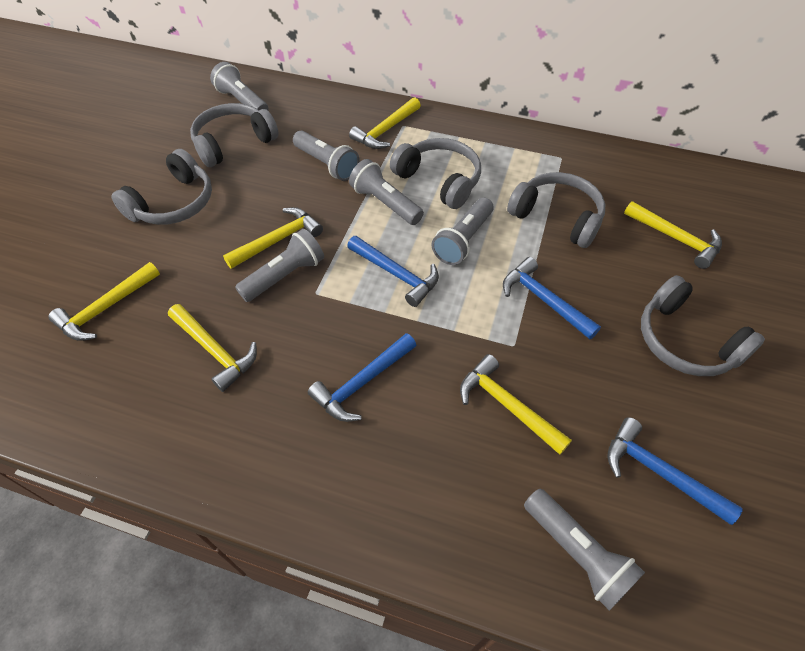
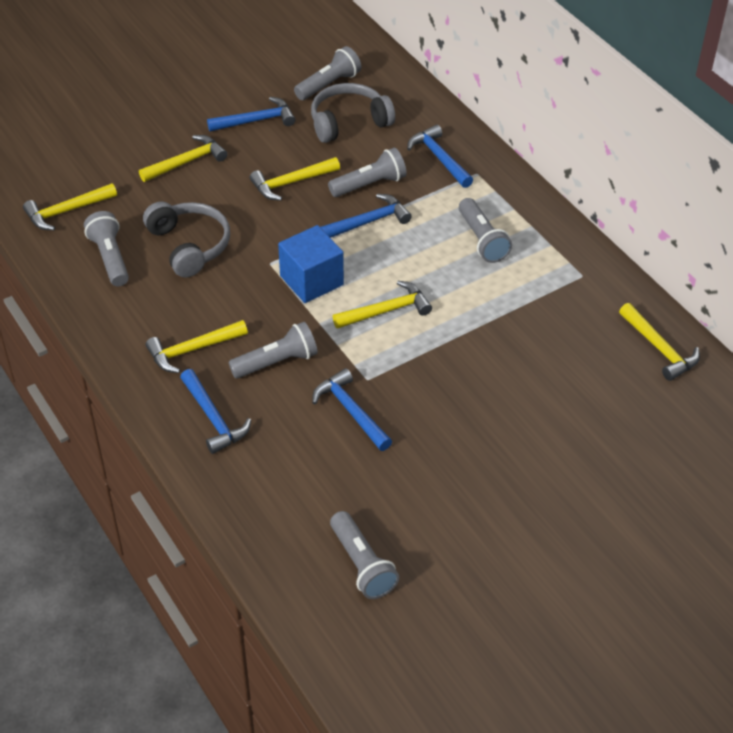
blue cube: 0 -> 1
blue hammer: 4 -> 5
grey headphones: 5 -> 2

